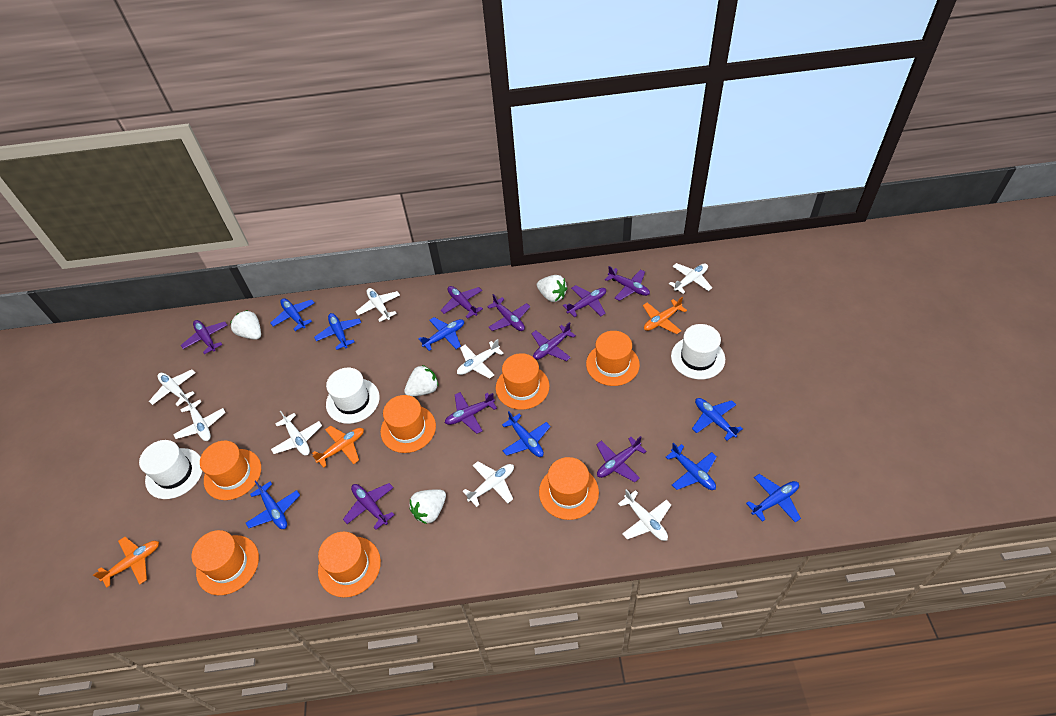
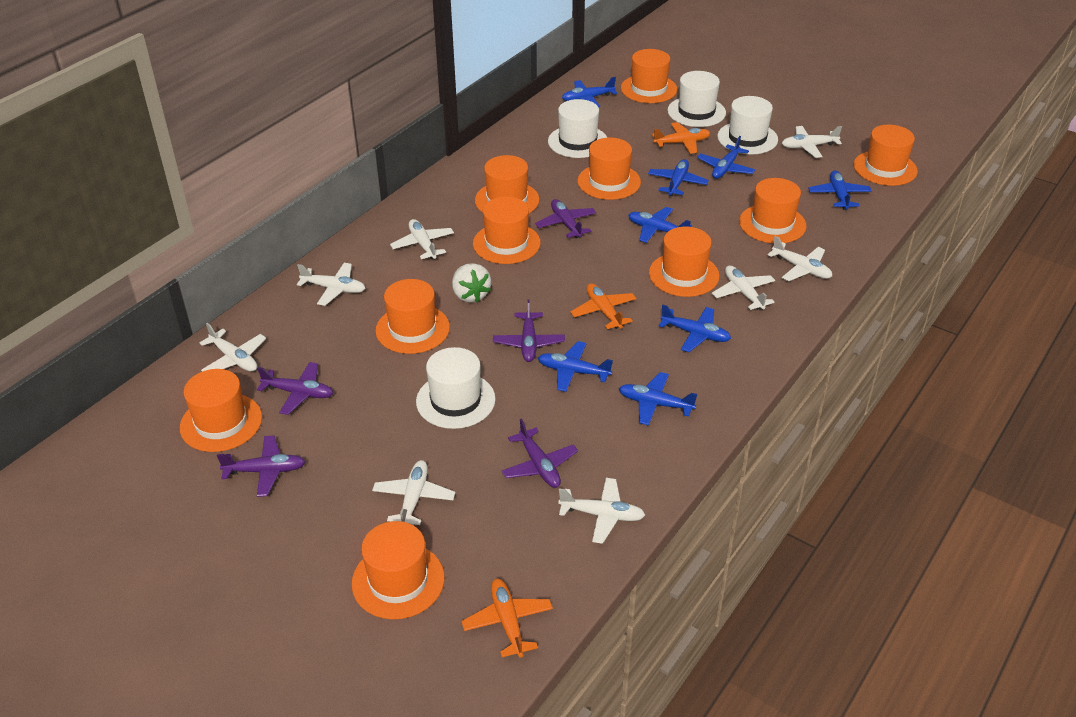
orange hat: 7 -> 10
purple plane: 9 -> 5
white hat: 3 -> 4
white strawberry: 4 -> 1

